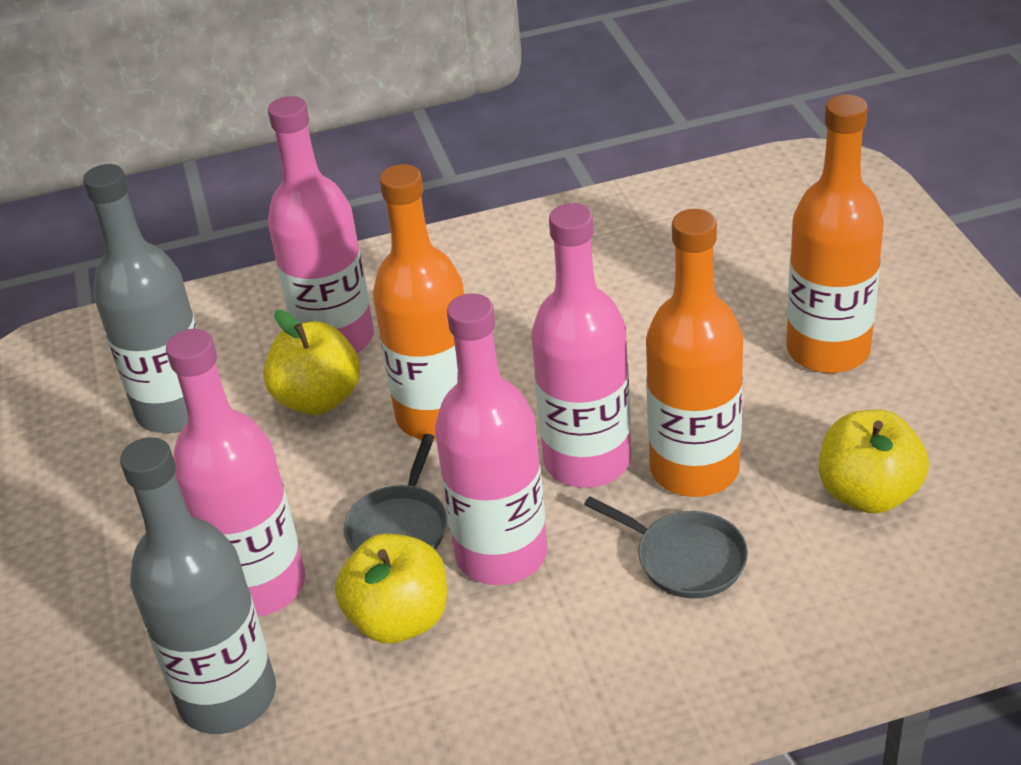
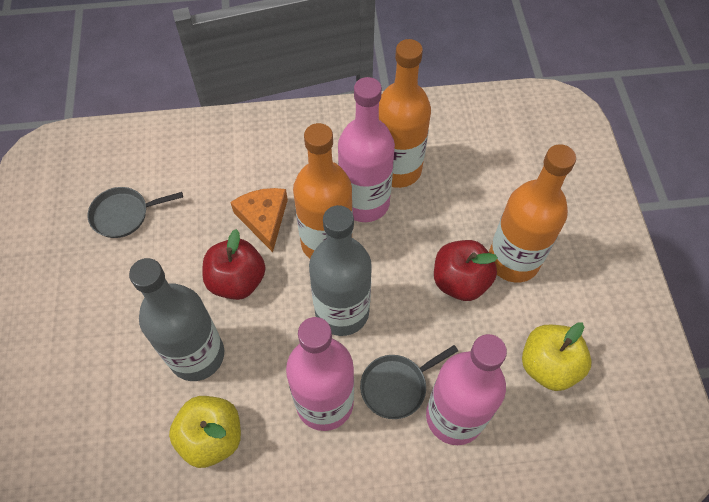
orange cheese: 0 -> 1
pink bottle: 4 -> 3
red apple: 0 -> 2
yellow apple: 3 -> 2

